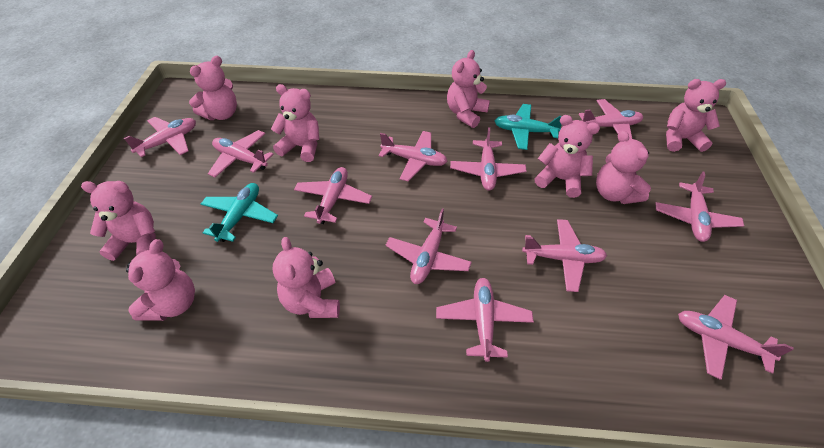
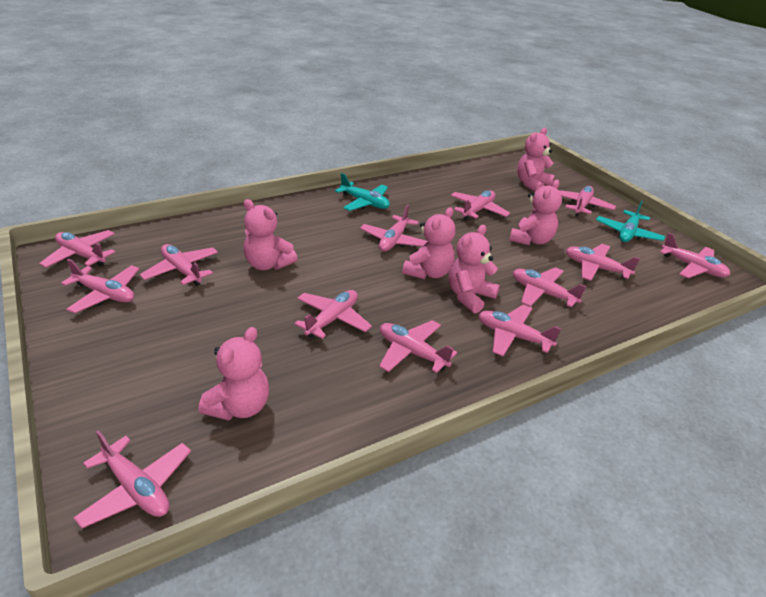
pink plane: 11 -> 13
pink teddy bear: 9 -> 6

